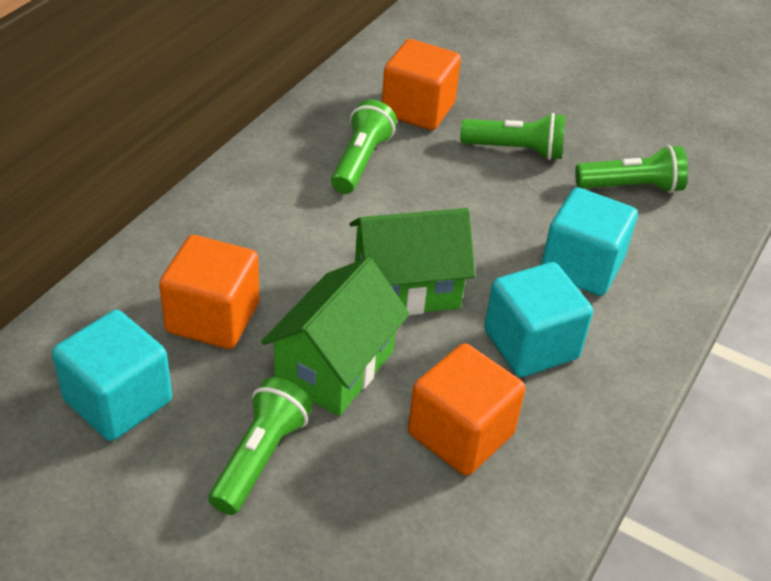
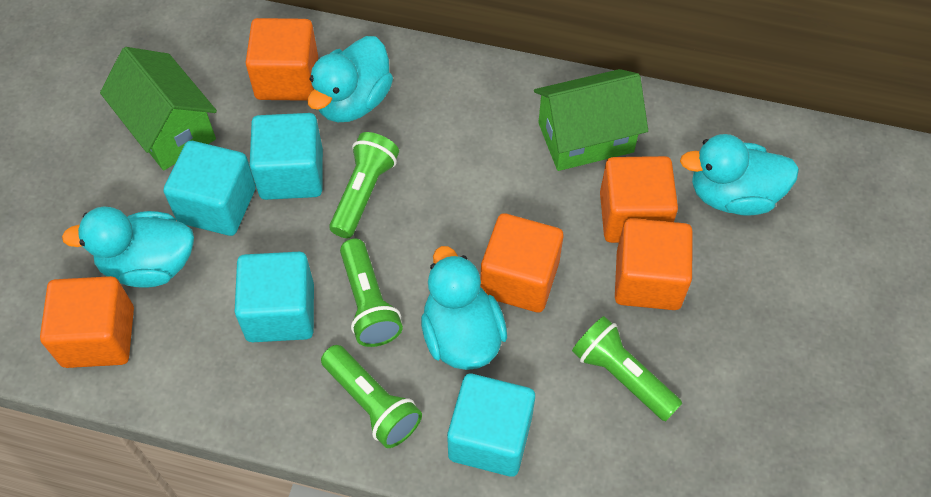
orange cube: 3 -> 5
turquoise cube: 3 -> 4
turquoise duck: 0 -> 4

